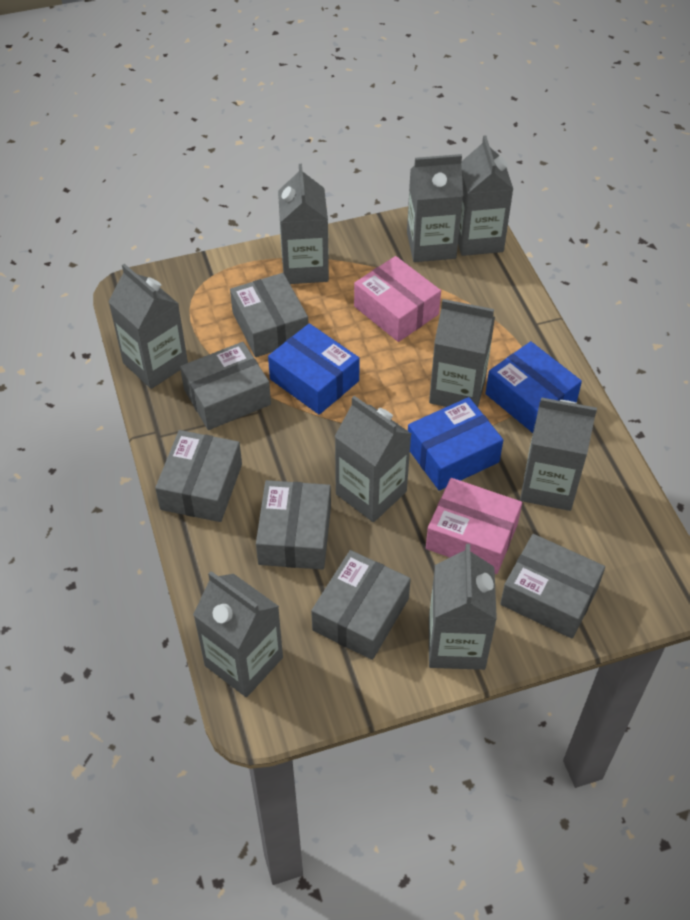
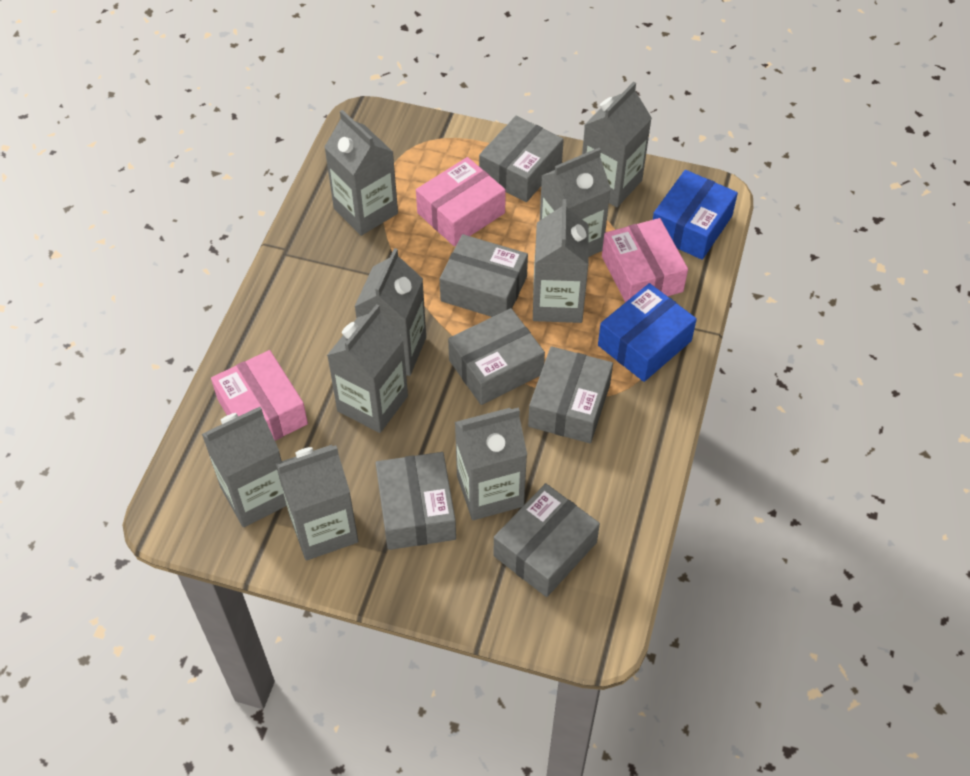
blue box: 3 -> 2
pink box: 2 -> 3

